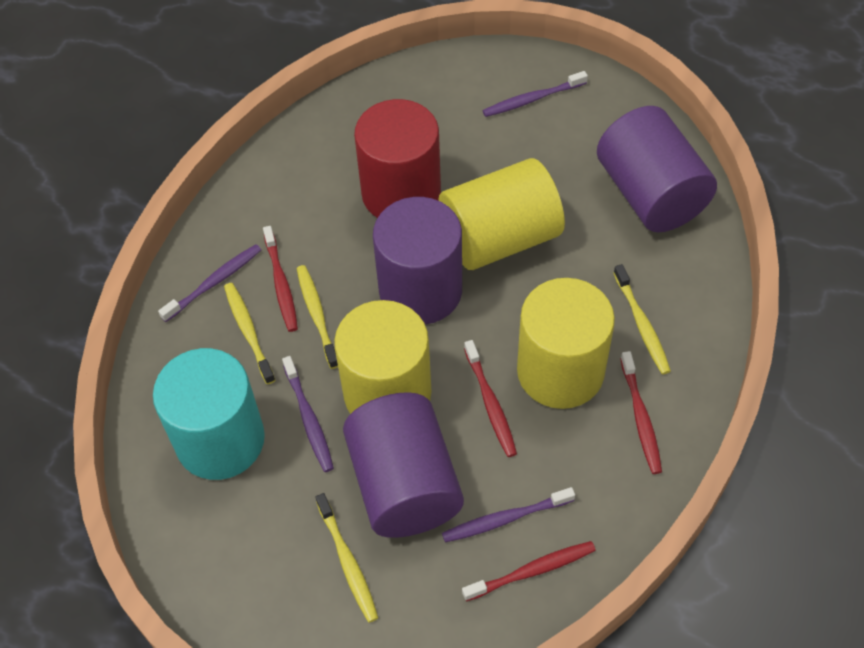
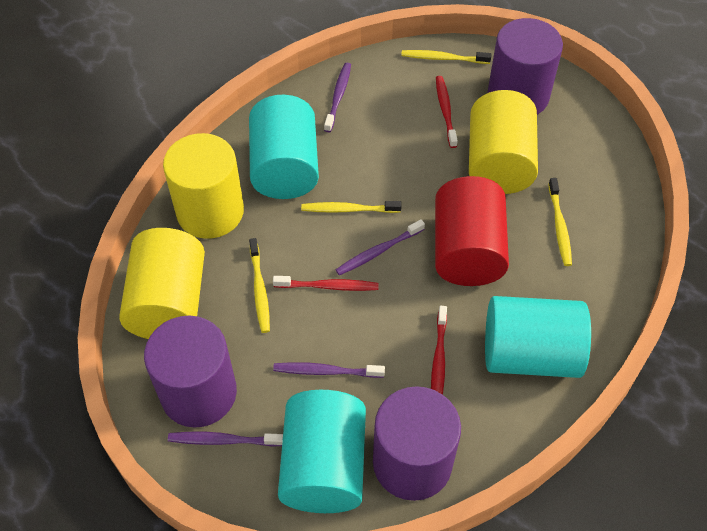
red toothbrush: 4 -> 3
turquoise cylinder: 1 -> 3

